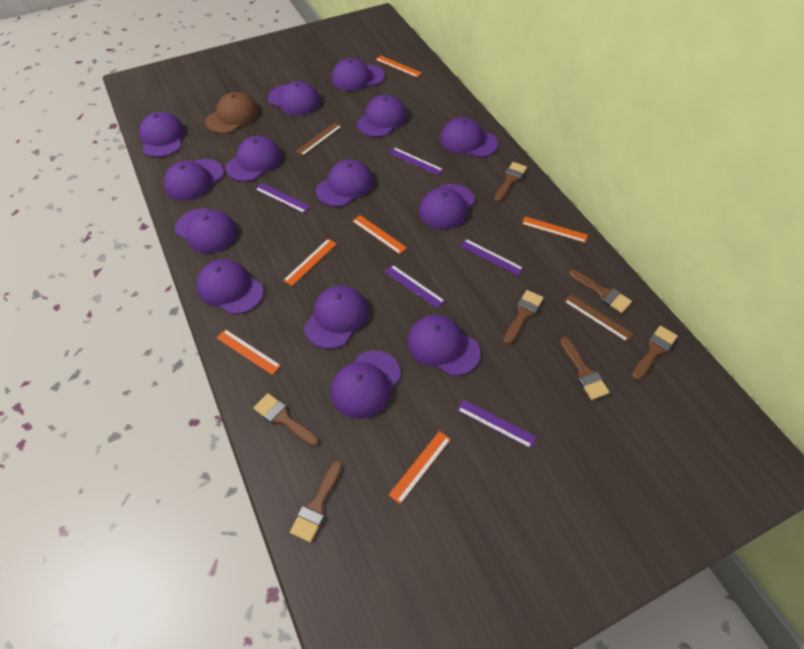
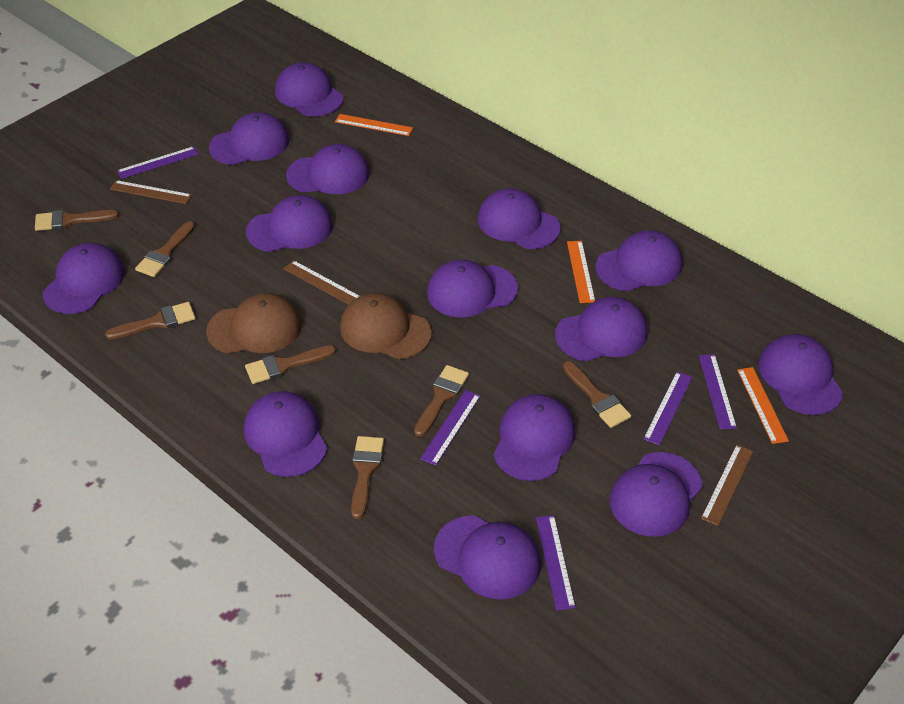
brown cap: 1 -> 2
brown ruler: 2 -> 3
orange ruler: 6 -> 3

